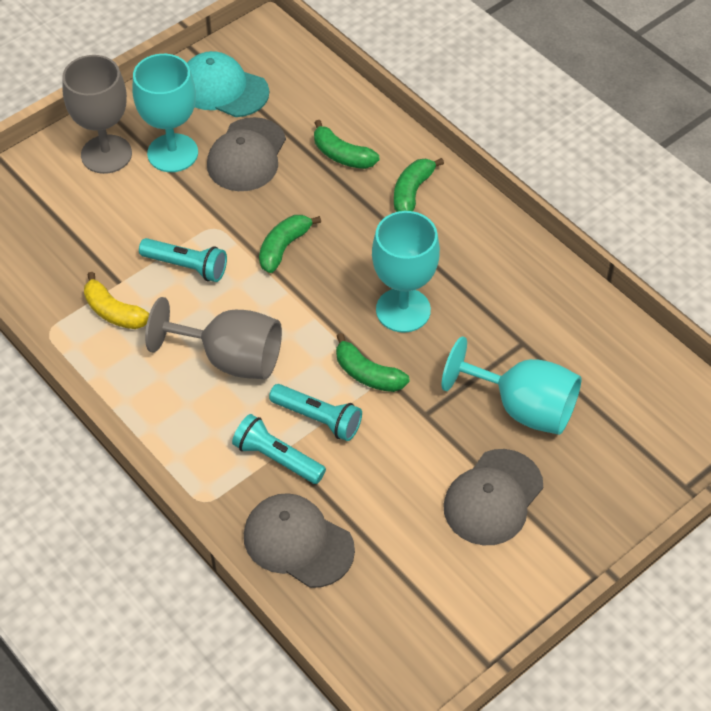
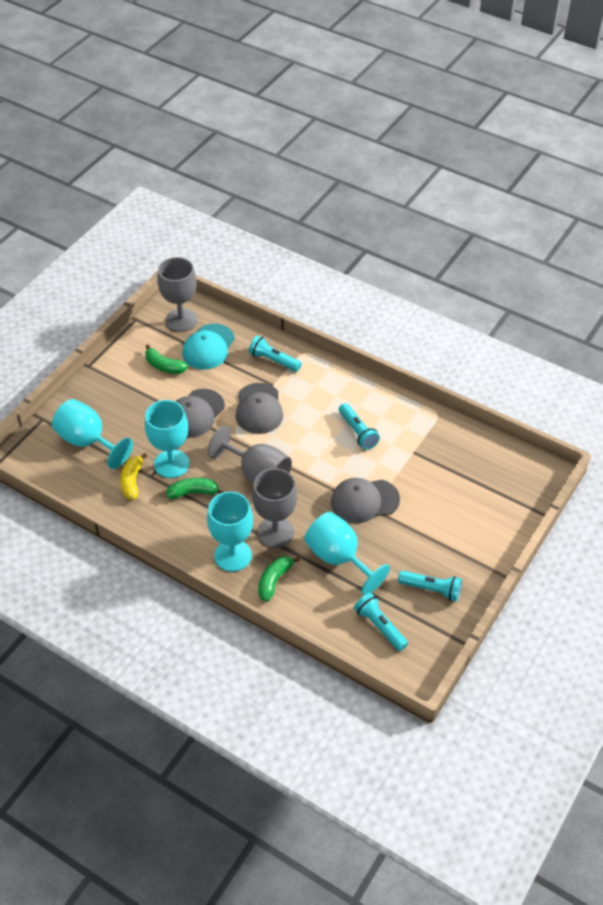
green banana: 4 -> 3
grey goblet: 2 -> 3
turquoise flashlight: 3 -> 4
turquoise goblet: 3 -> 4

